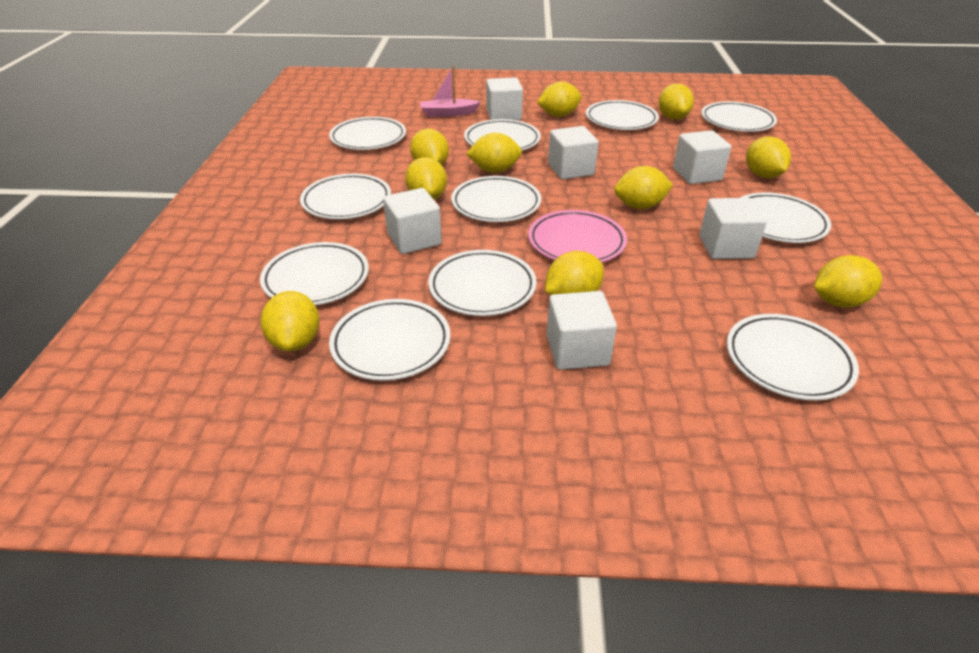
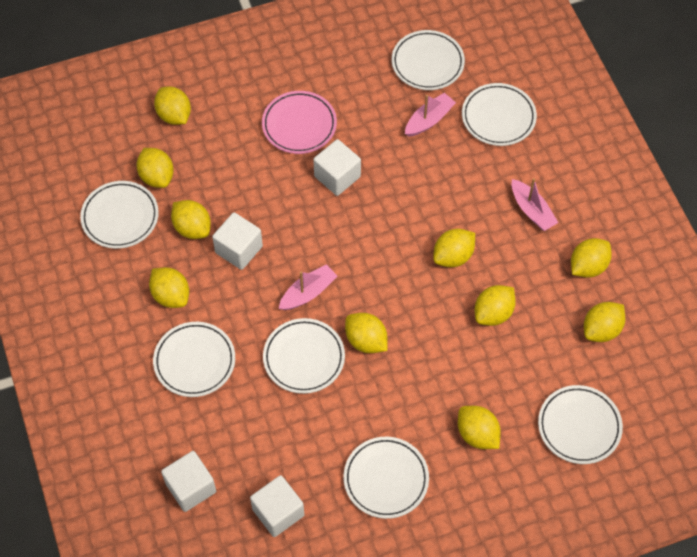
pink boat: 1 -> 3
white cube: 6 -> 4
white plate: 11 -> 7

